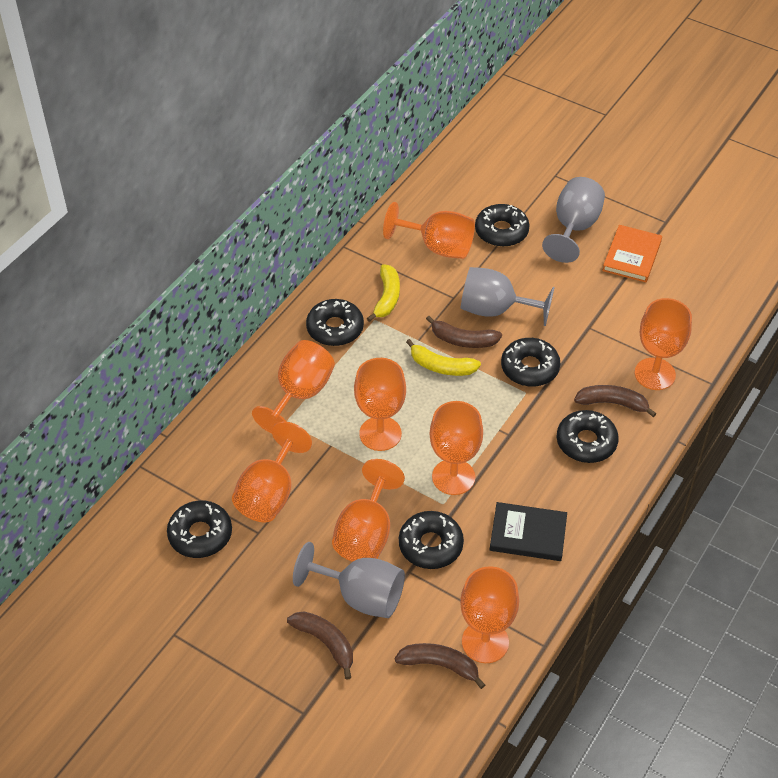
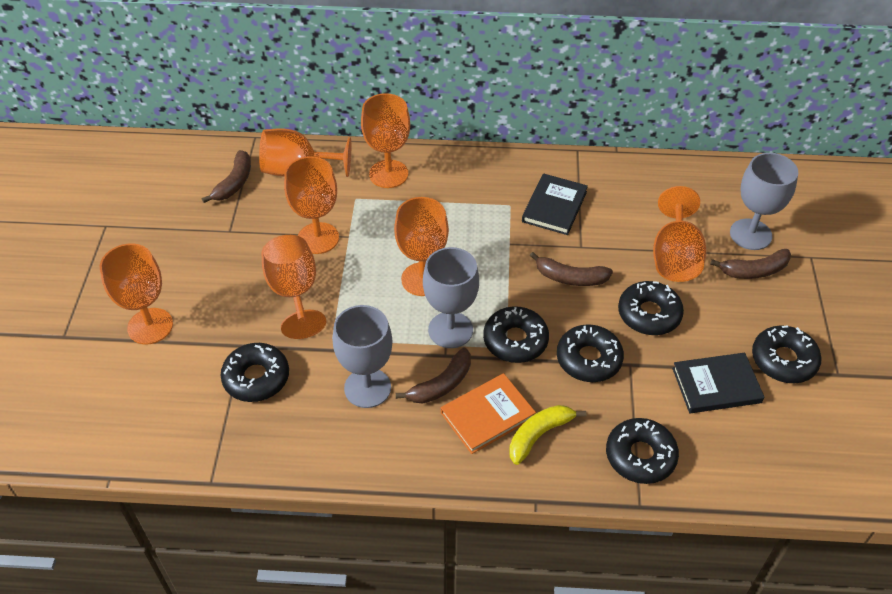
black book: 1 -> 2
orange goblet: 8 -> 7
yellow banana: 2 -> 1

